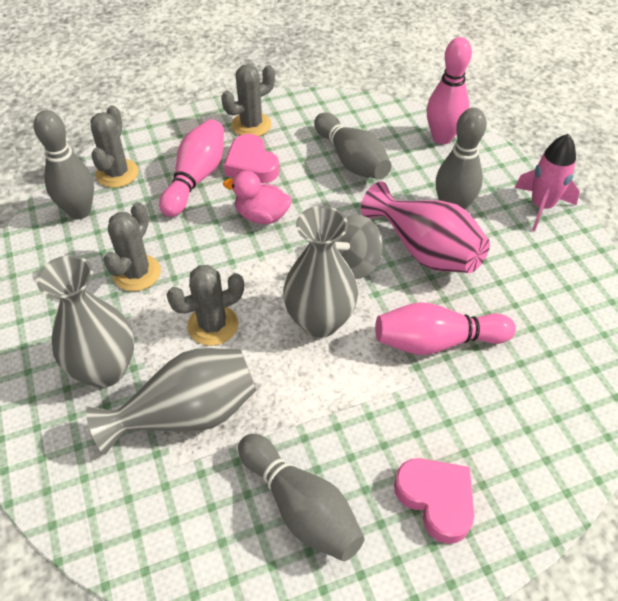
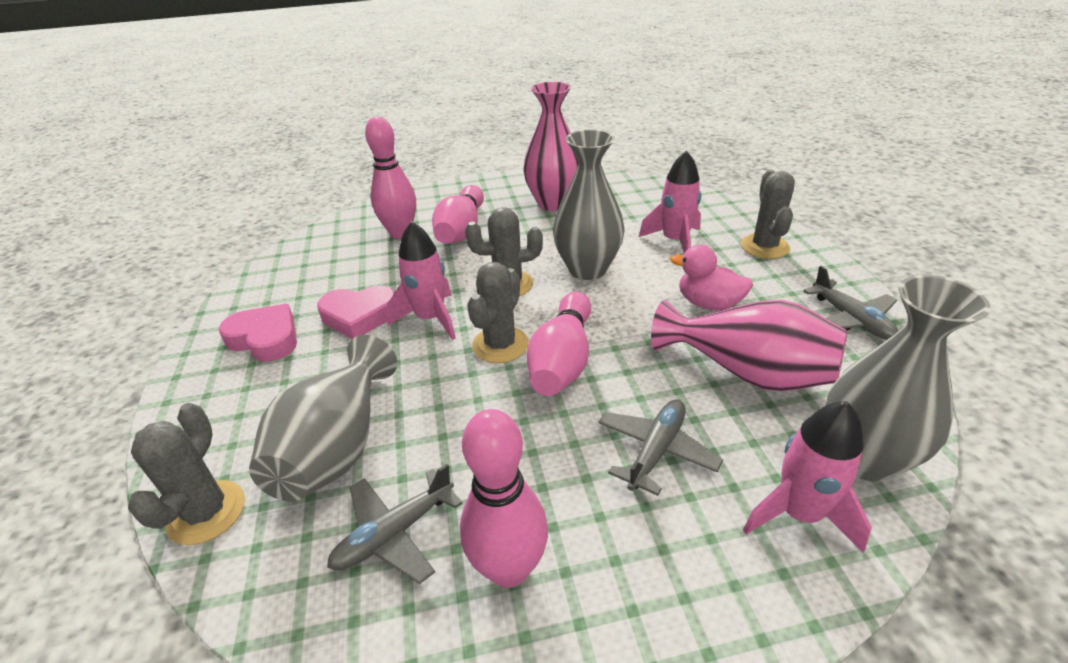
grey bowling pin: 4 -> 0
grey plane: 0 -> 3
grey spinning top: 1 -> 0
pink bowling pin: 3 -> 4
pink rocket: 1 -> 3
pink vase: 1 -> 2

